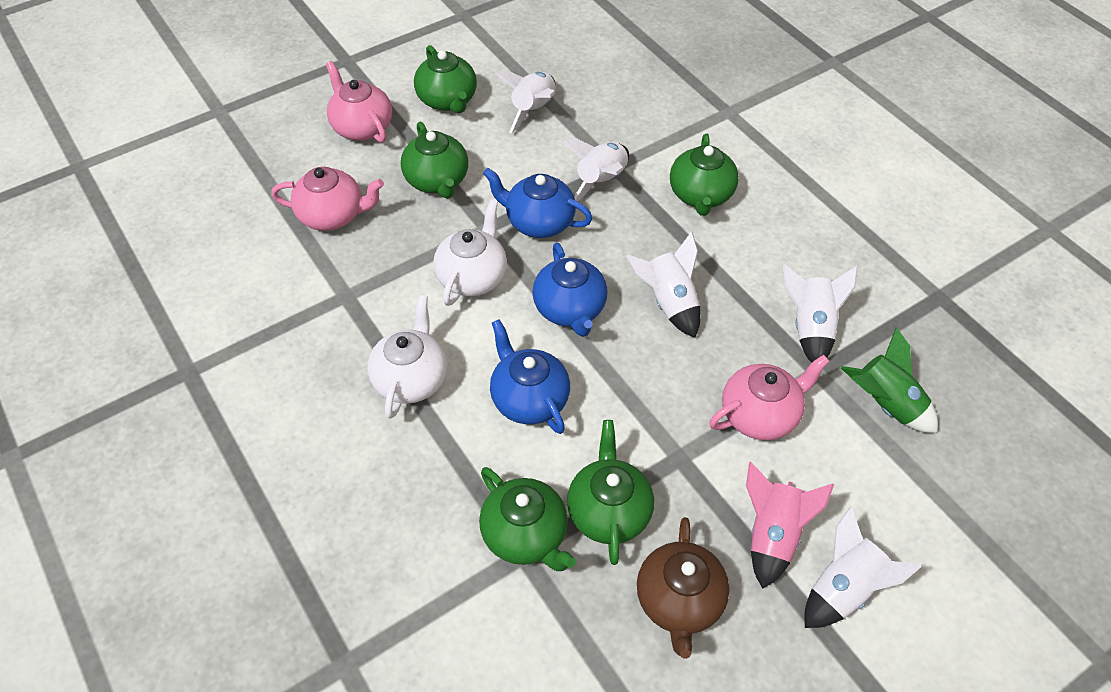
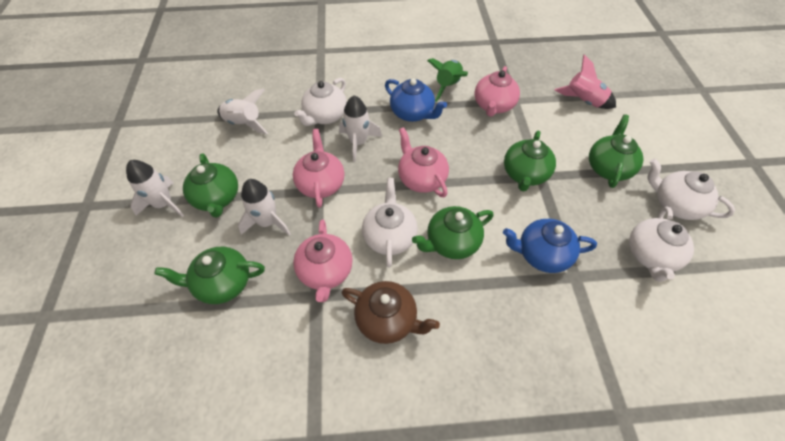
blue teapot: 3 -> 2
pink teapot: 3 -> 4
white rocket: 5 -> 4
white teapot: 2 -> 4

